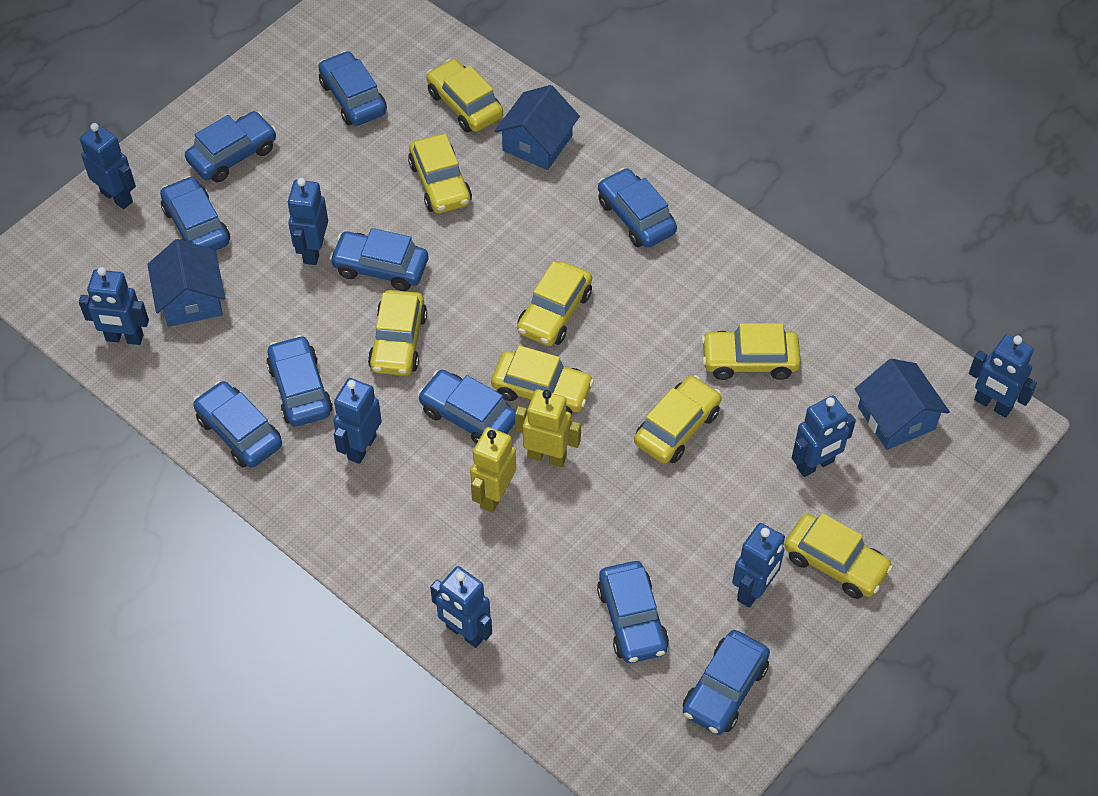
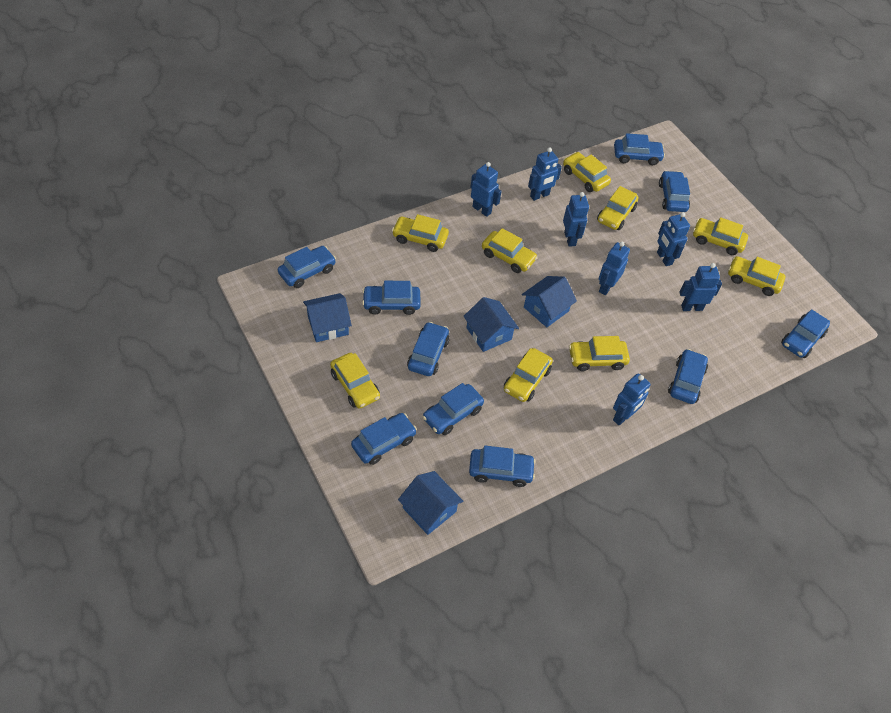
blue house: 3 -> 4
blue robot: 8 -> 7
yellow car: 8 -> 9
yellow robot: 2 -> 0

